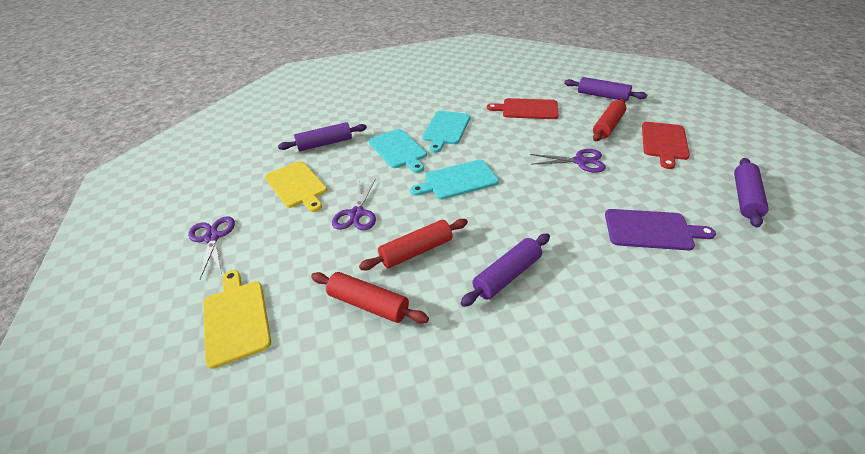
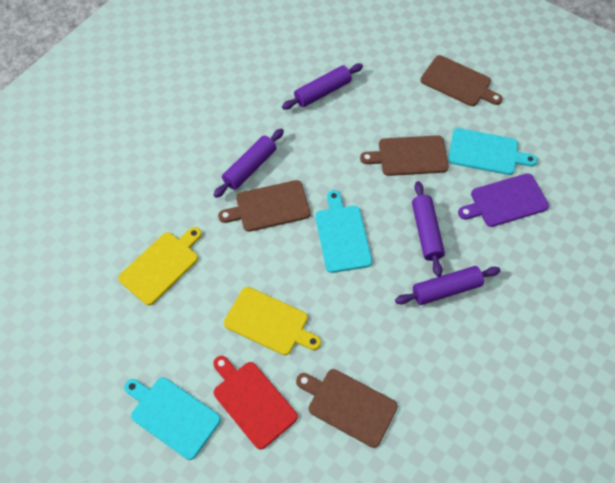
brown cutting board: 0 -> 4
purple scissors: 3 -> 0
red cutting board: 2 -> 1
red rolling pin: 3 -> 0

